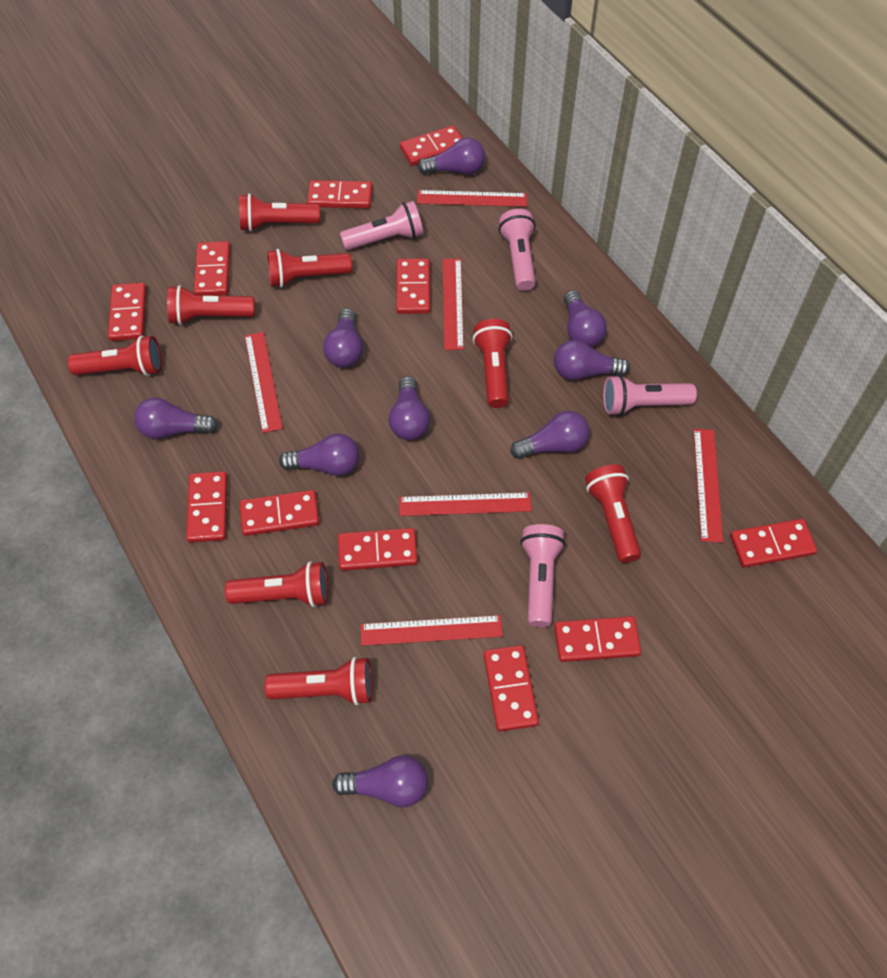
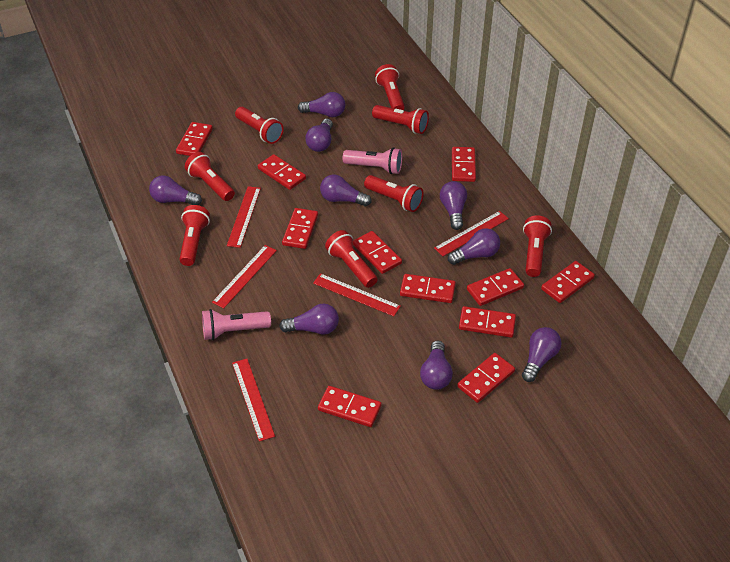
pink flashlight: 4 -> 2
red ruler: 6 -> 5

